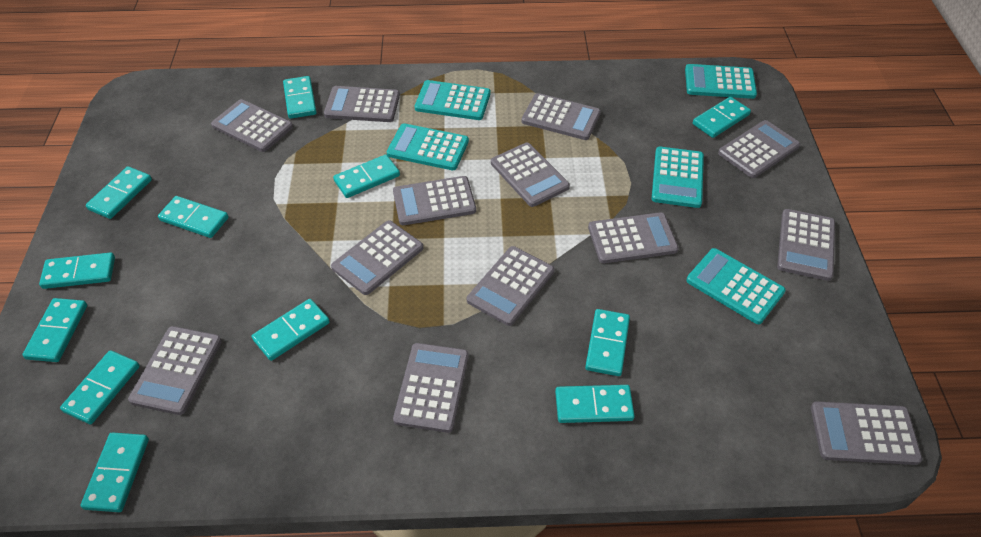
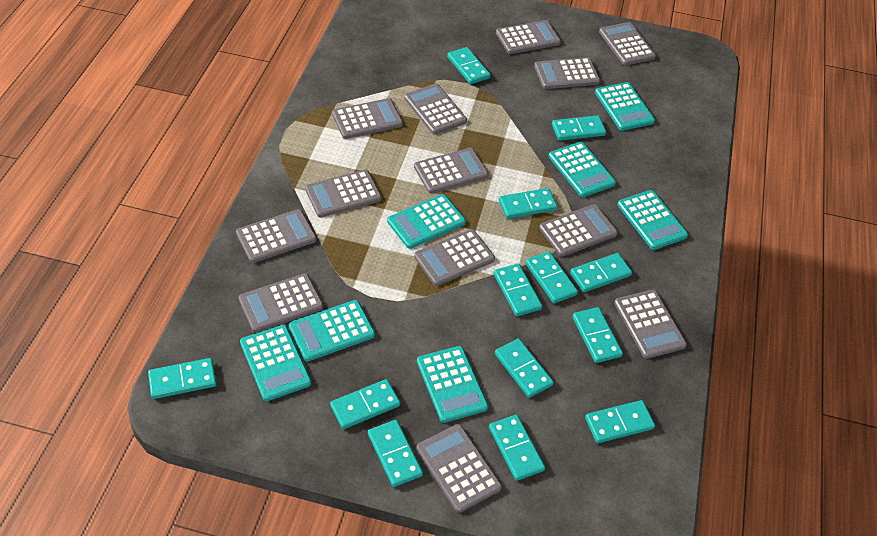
turquoise calculator: 5 -> 7
turquoise domino: 12 -> 13

